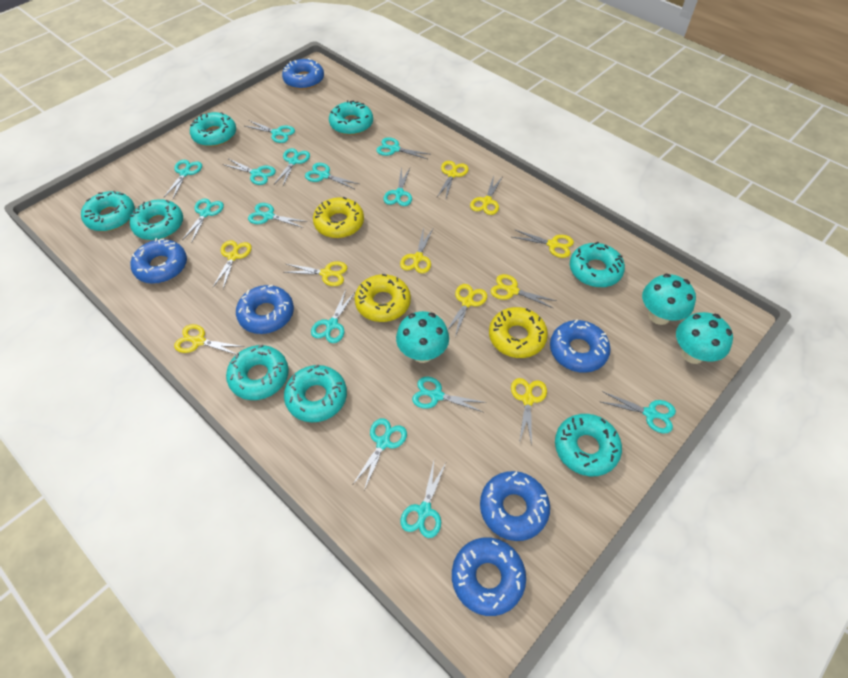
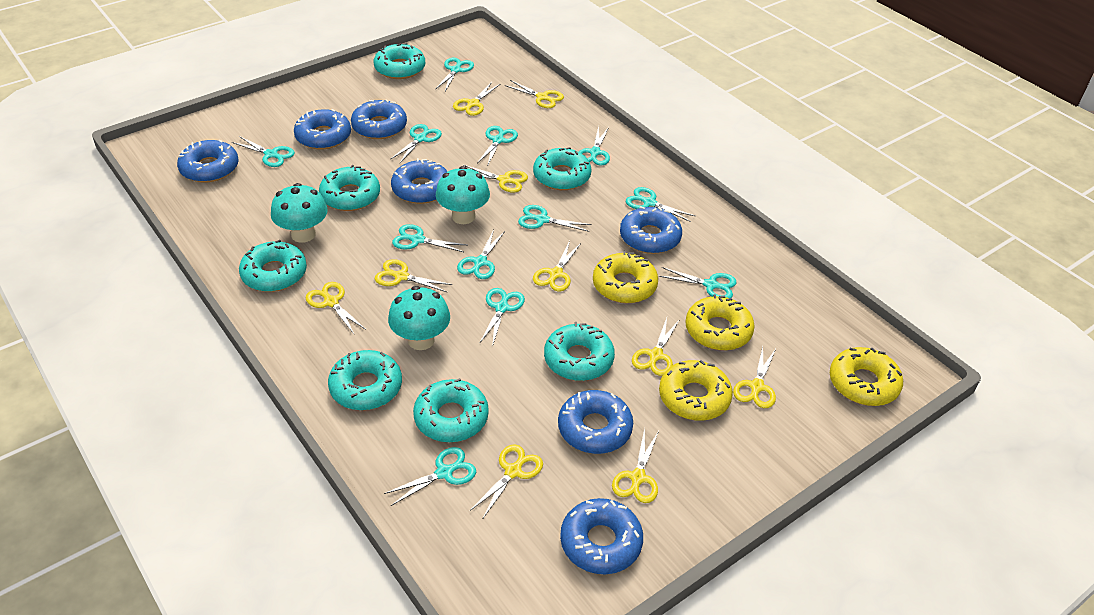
blue donut: 6 -> 7
turquoise donut: 8 -> 7
turquoise scissors: 14 -> 12
yellow donut: 3 -> 4

